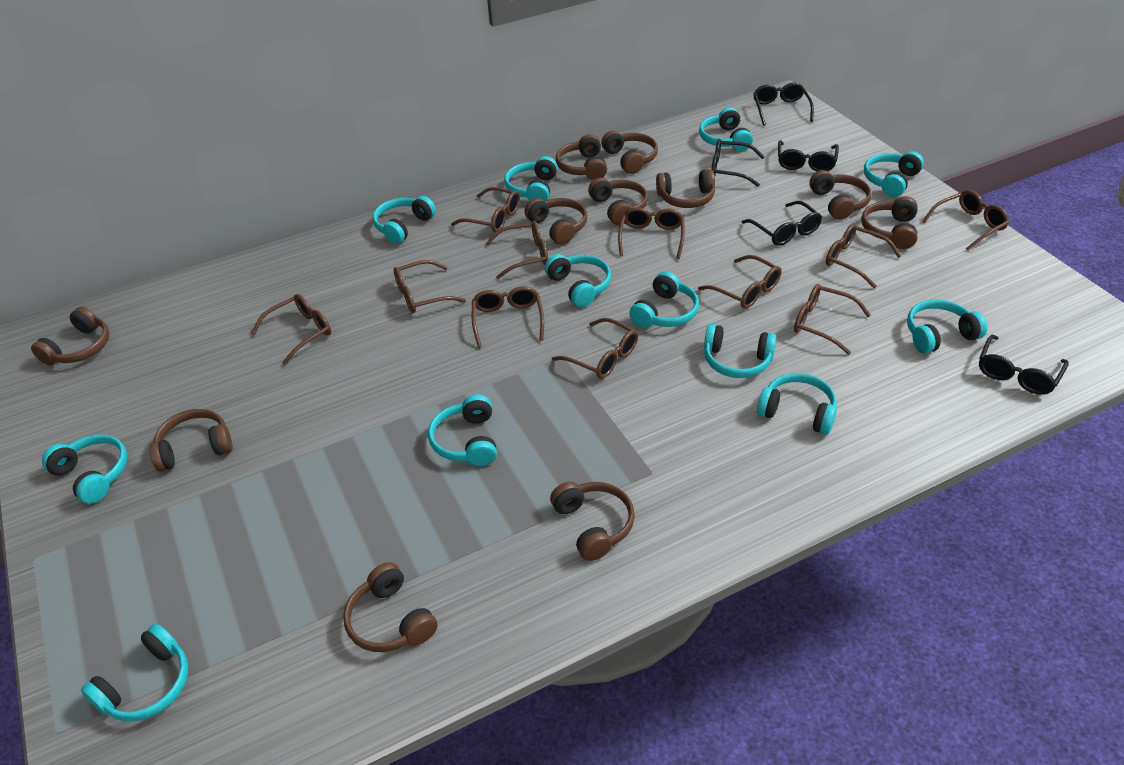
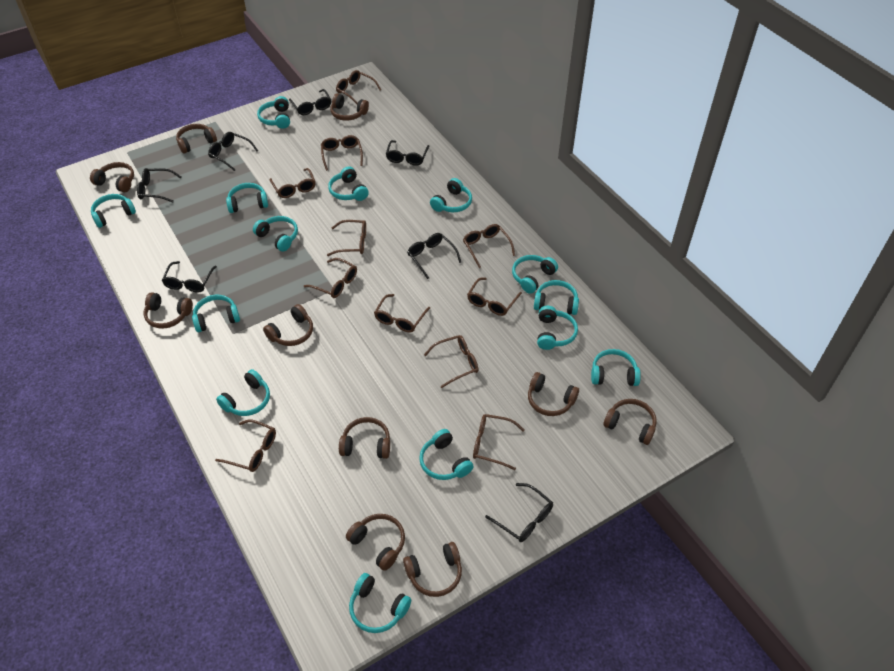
black glasses: 5 -> 7
brown headphones: 11 -> 10
turquoise headphones: 12 -> 14

